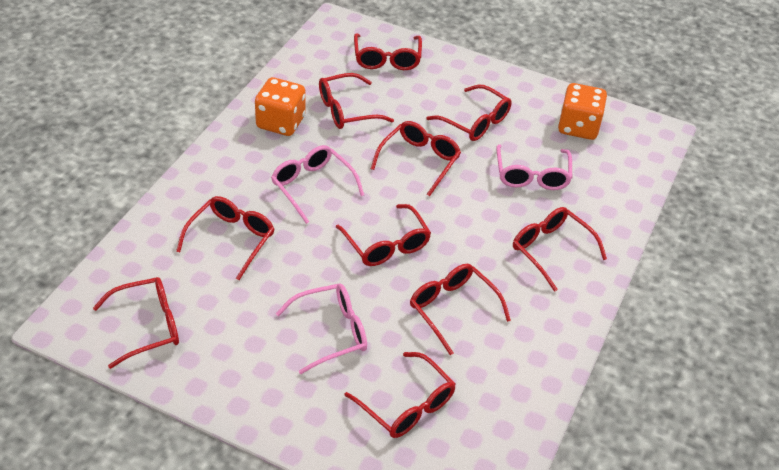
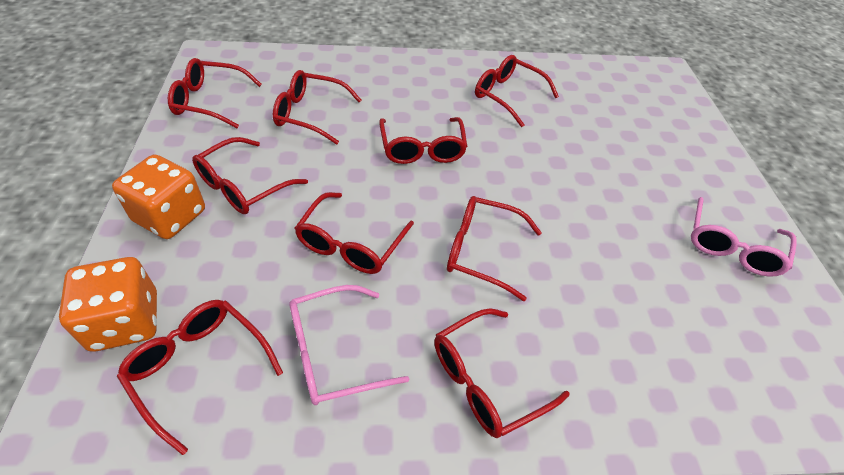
pink glasses: 3 -> 2
red glasses: 10 -> 9

